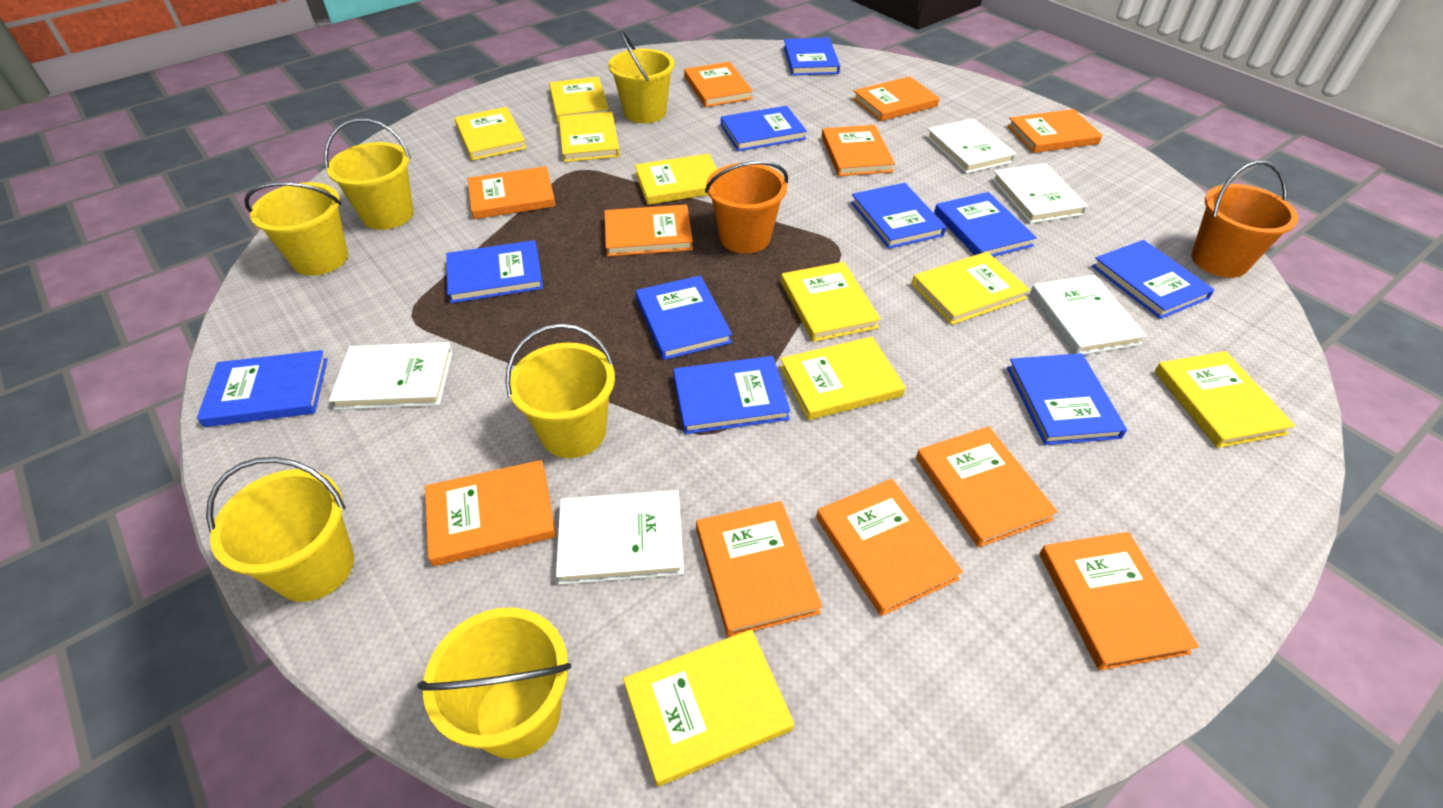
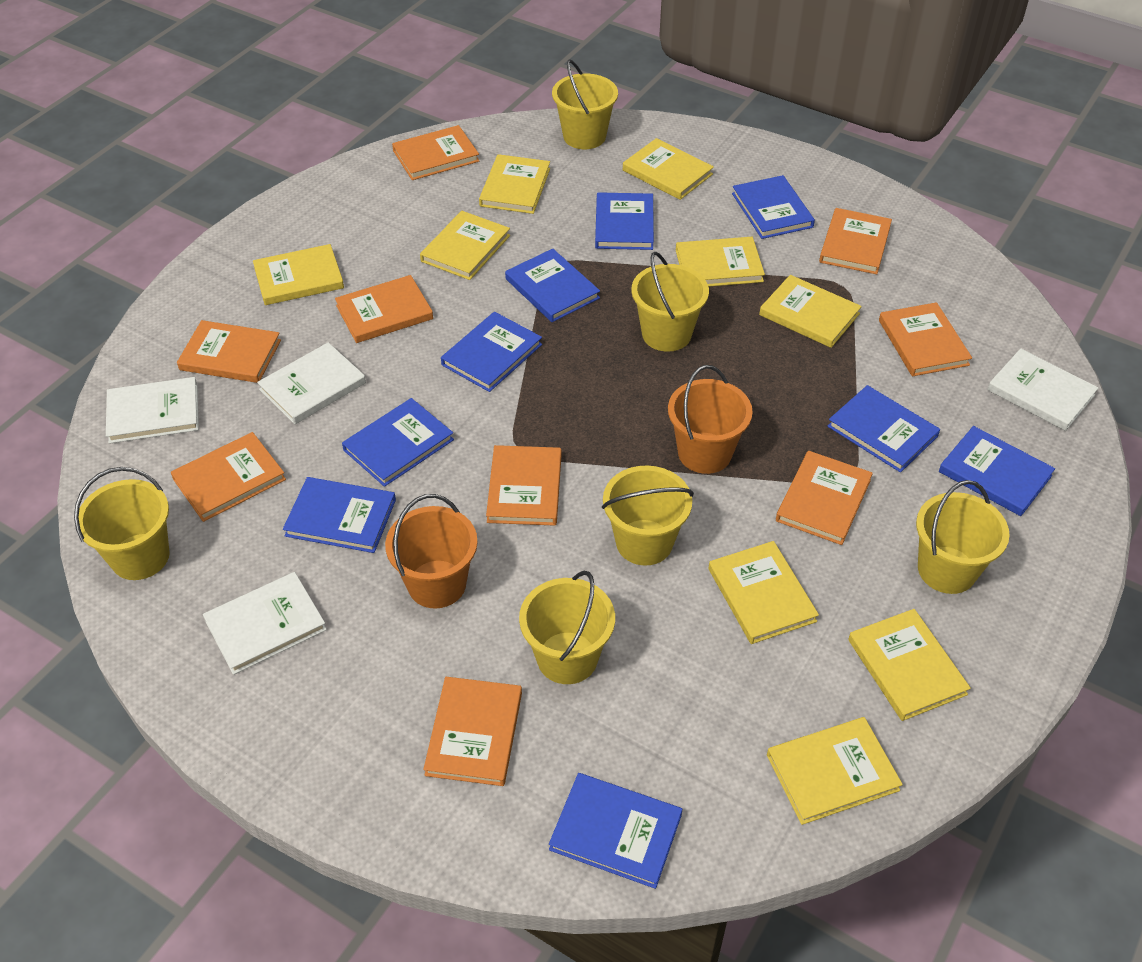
blue book: 10 -> 9
orange book: 11 -> 9
white book: 5 -> 4

